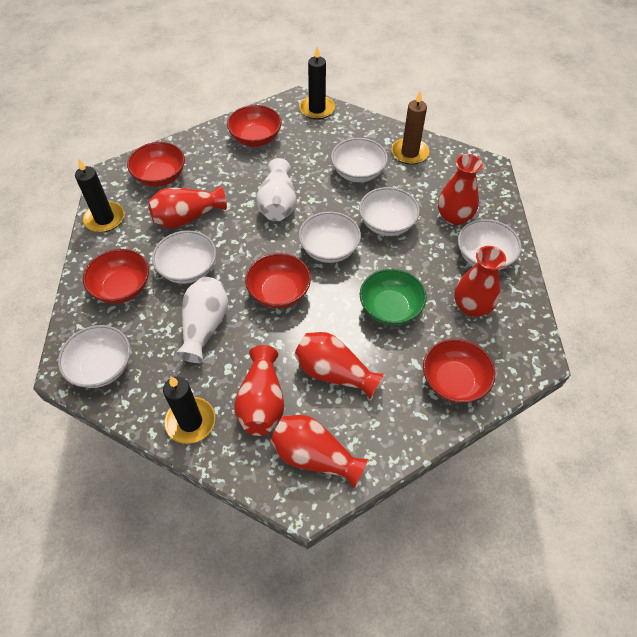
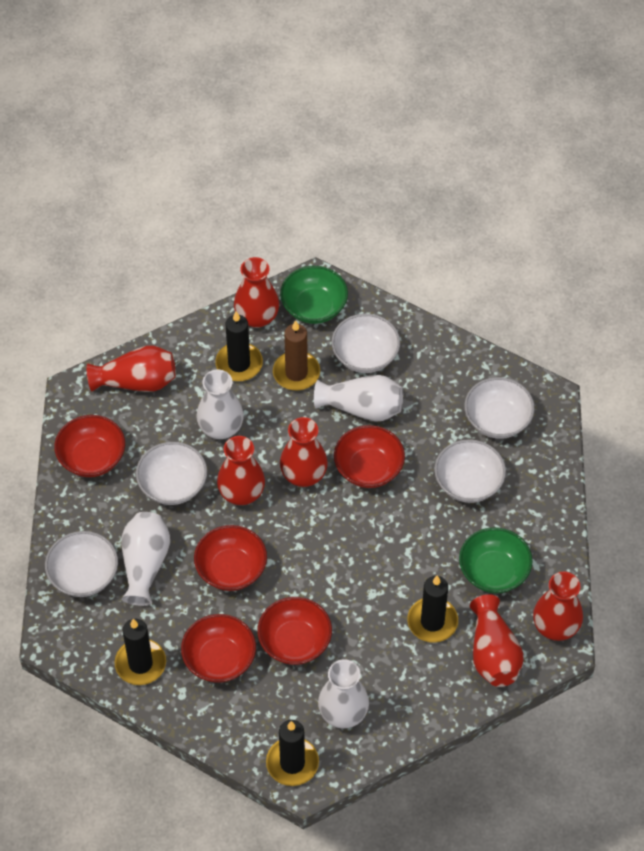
black candle: 3 -> 4
green bowl: 1 -> 2
white bowl: 6 -> 5
white vase: 2 -> 4

